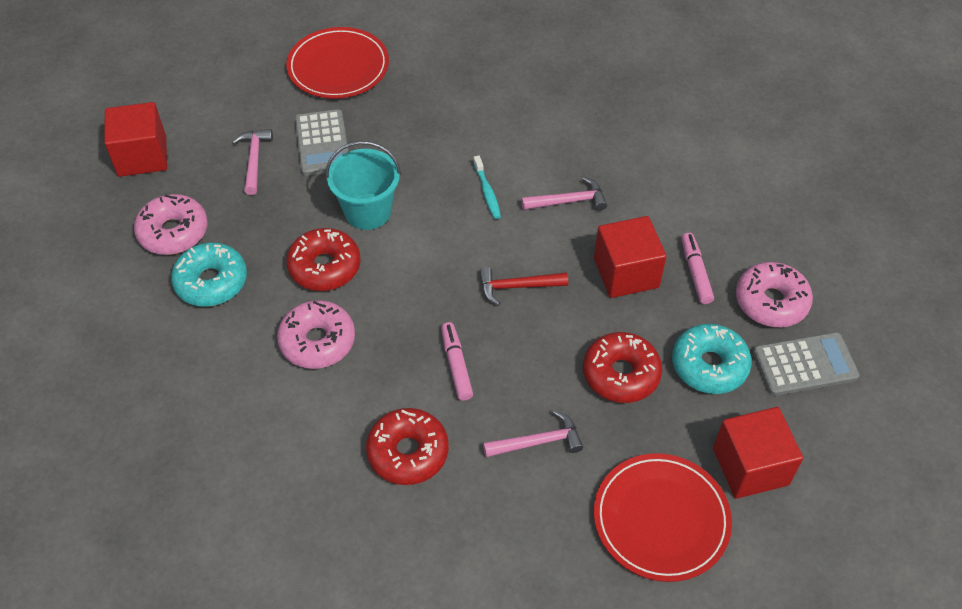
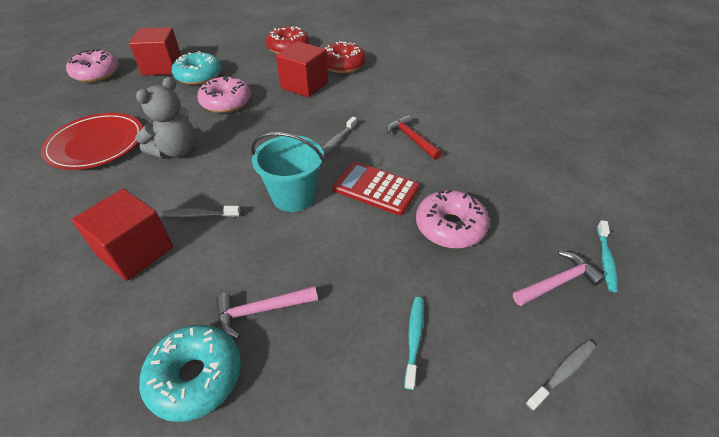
grey calculator: 2 -> 0
grey teddy bear: 0 -> 1
grey toothbrush: 0 -> 3
pink hammer: 3 -> 2
pink marker: 2 -> 0
red calculator: 0 -> 1
red donut: 3 -> 2
red plate: 2 -> 1
turquoise toothbrush: 1 -> 2

